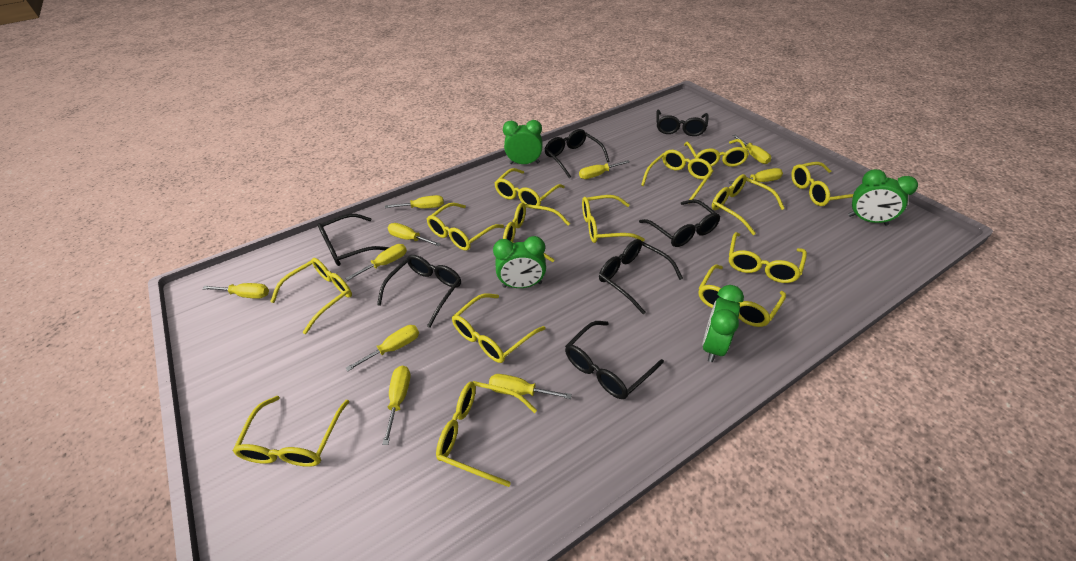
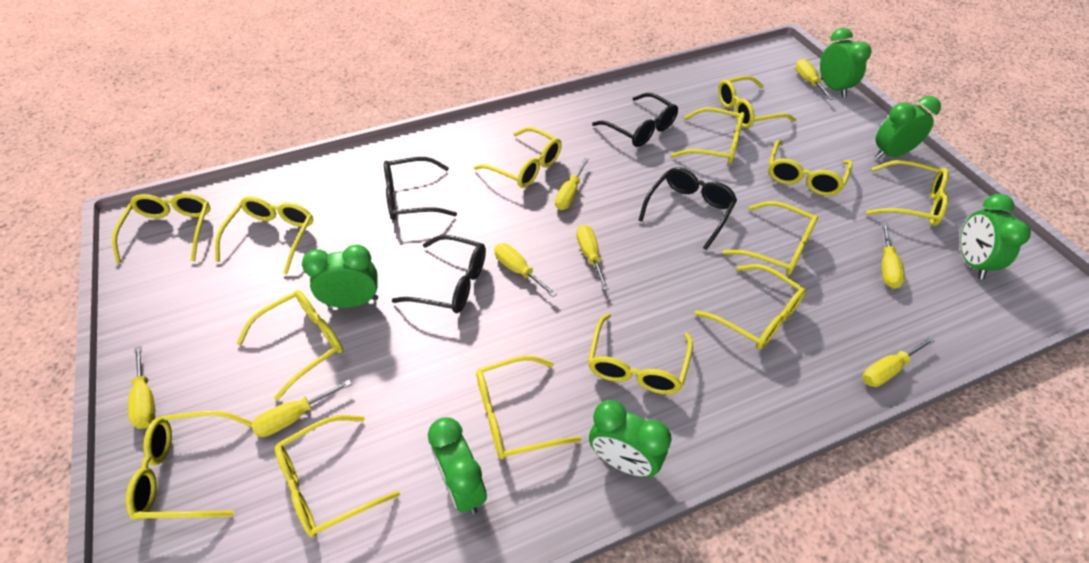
black glasses: 7 -> 4
green clock: 4 -> 6
yellow screwdriver: 10 -> 8

